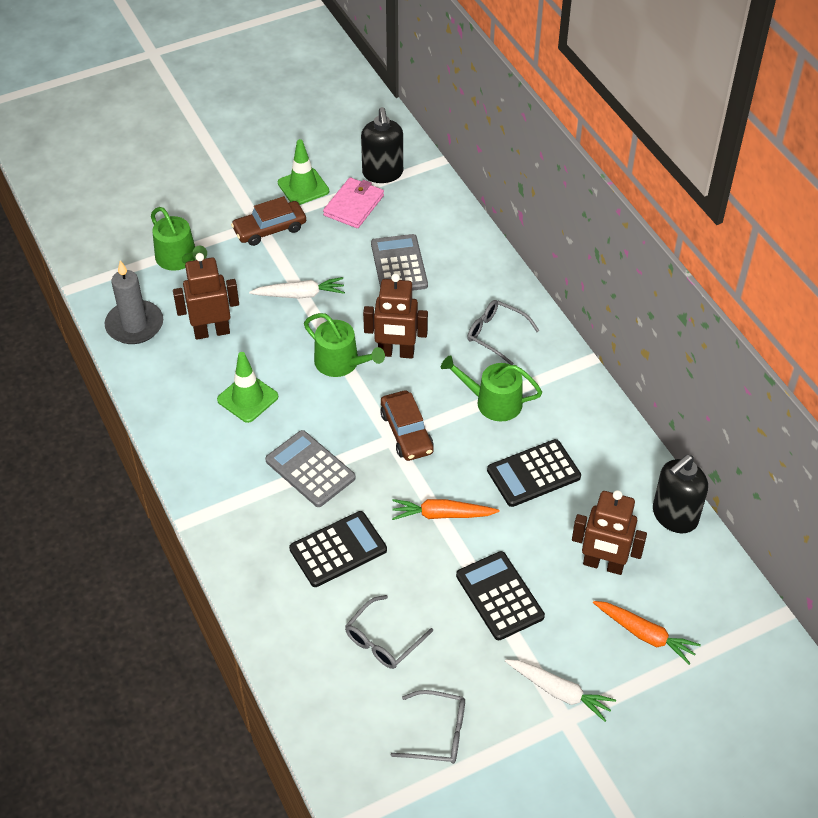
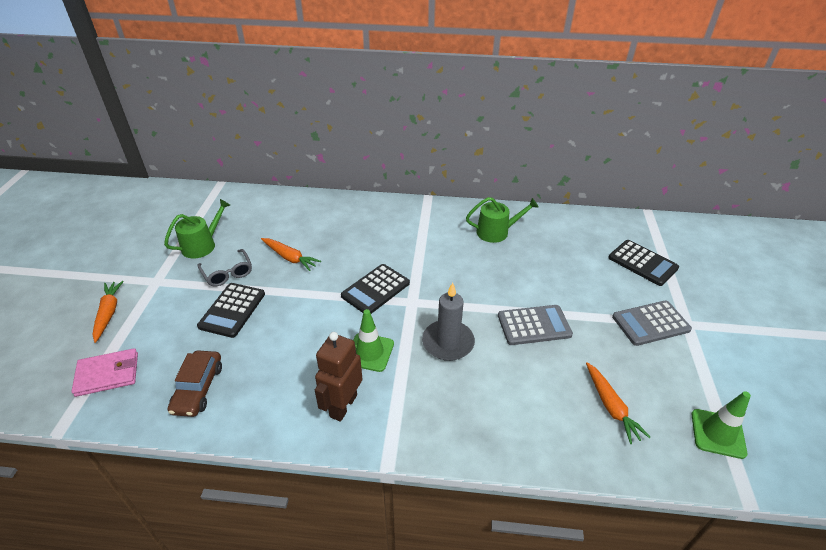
black soap dispenser: 2 -> 0
brown car: 2 -> 1
brown robot: 3 -> 1
green watering can: 3 -> 2
grey glasses: 3 -> 1
orange carrot: 2 -> 3
white carrot: 2 -> 0

